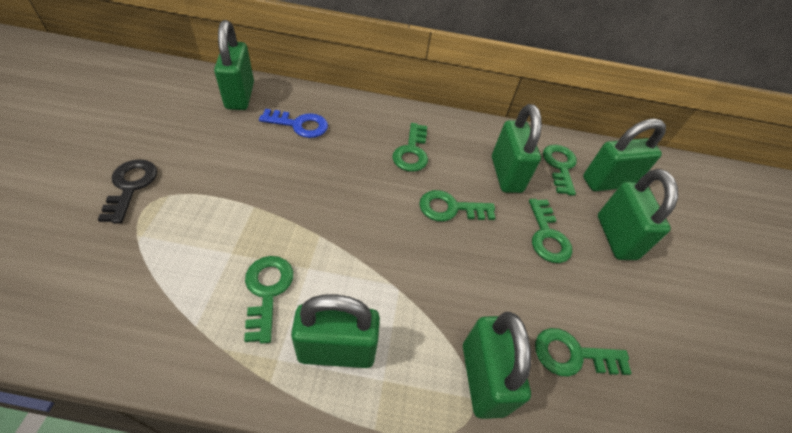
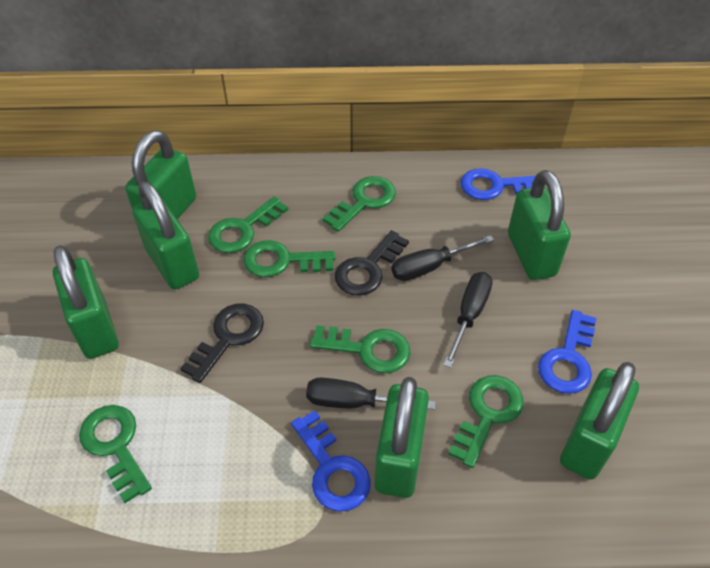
black key: 1 -> 2
black screwdriver: 0 -> 3
blue key: 1 -> 3

